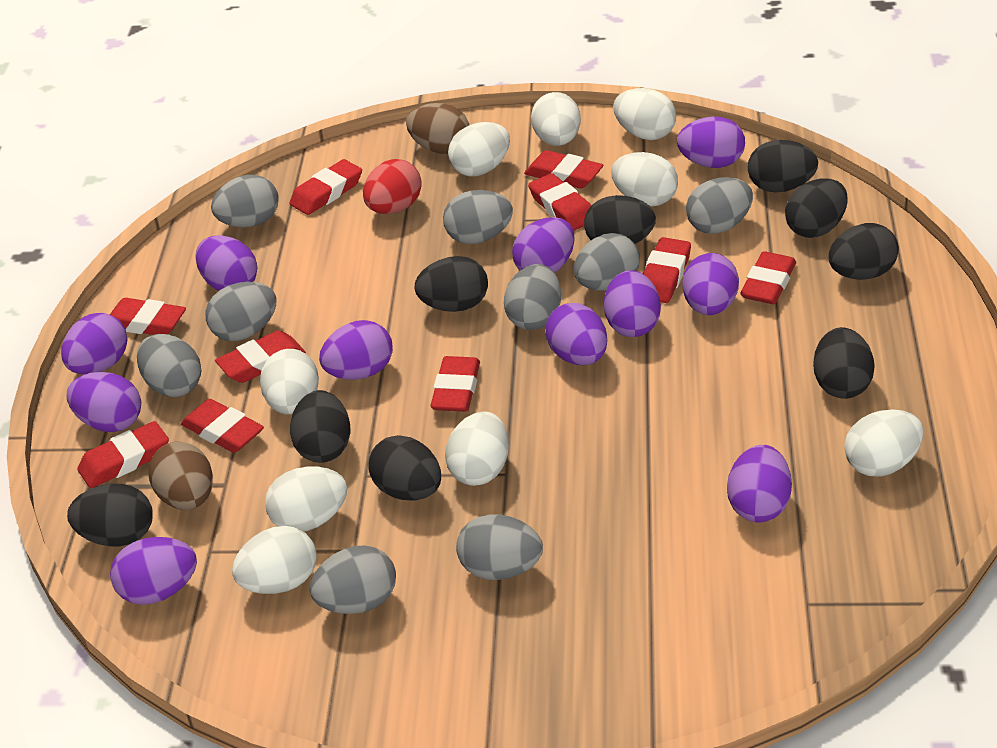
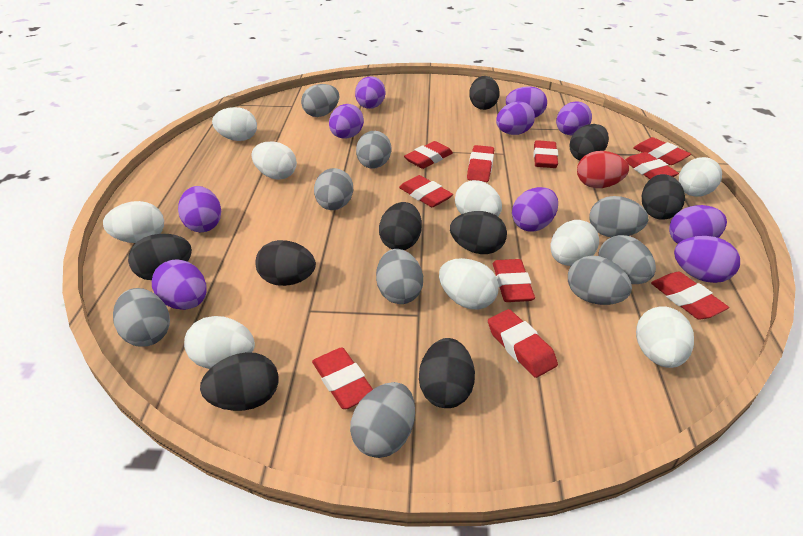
brown egg: 2 -> 0
purple egg: 11 -> 10

